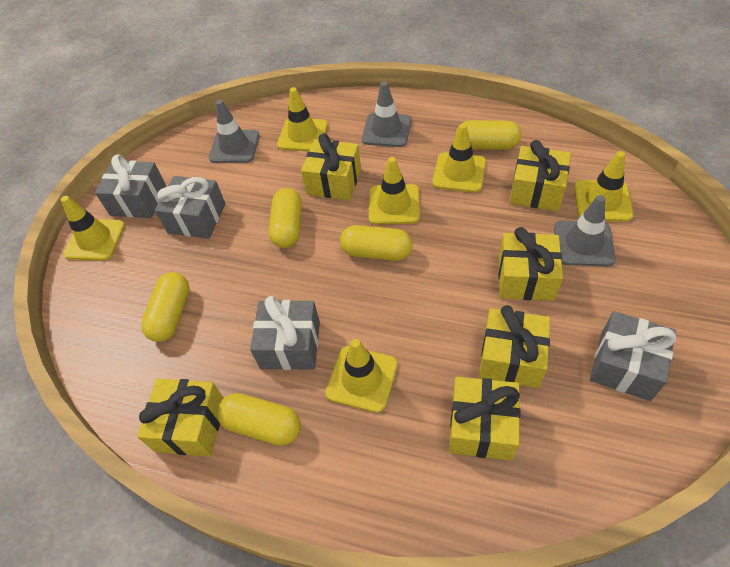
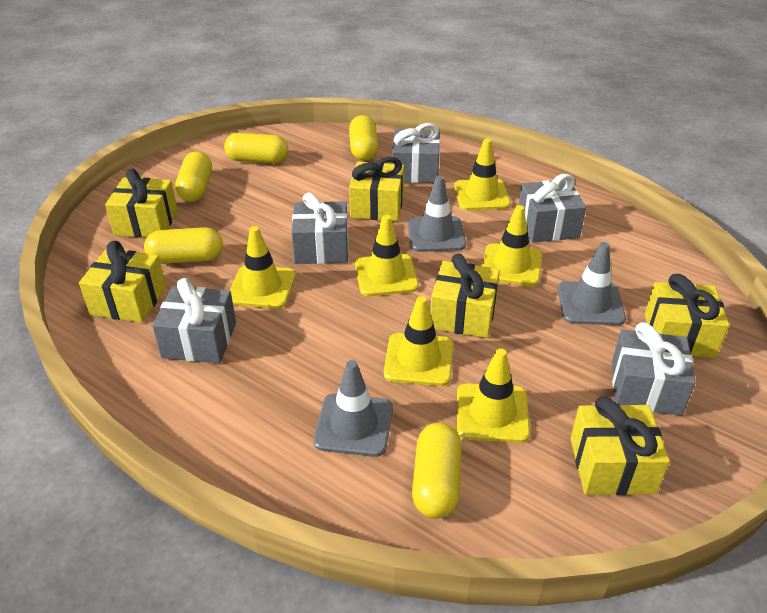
grey gift: 4 -> 5

